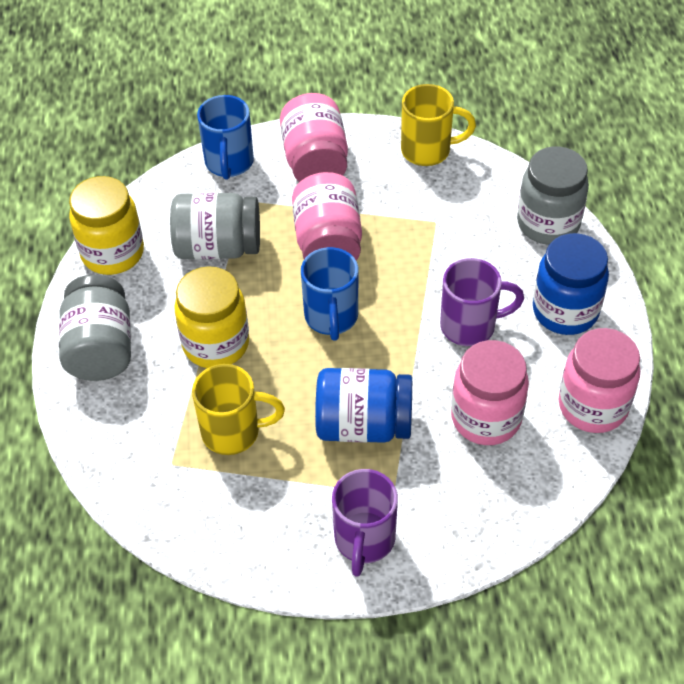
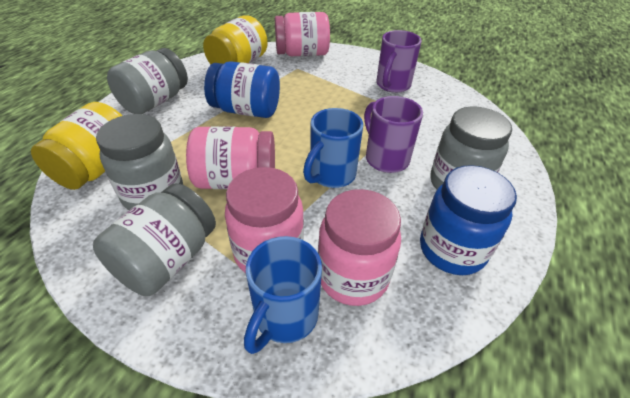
grey jar: 3 -> 4
yellow mug: 2 -> 0

